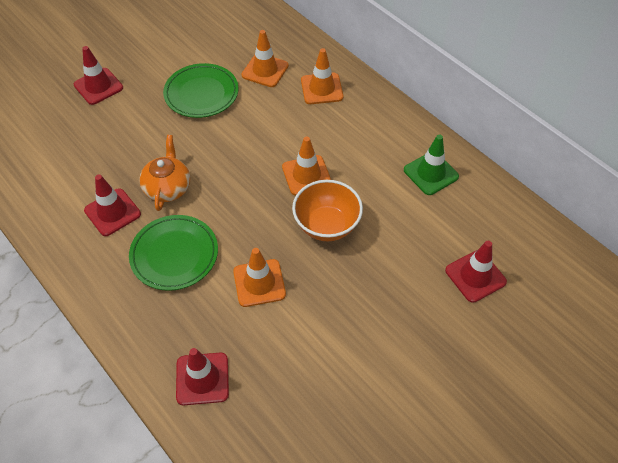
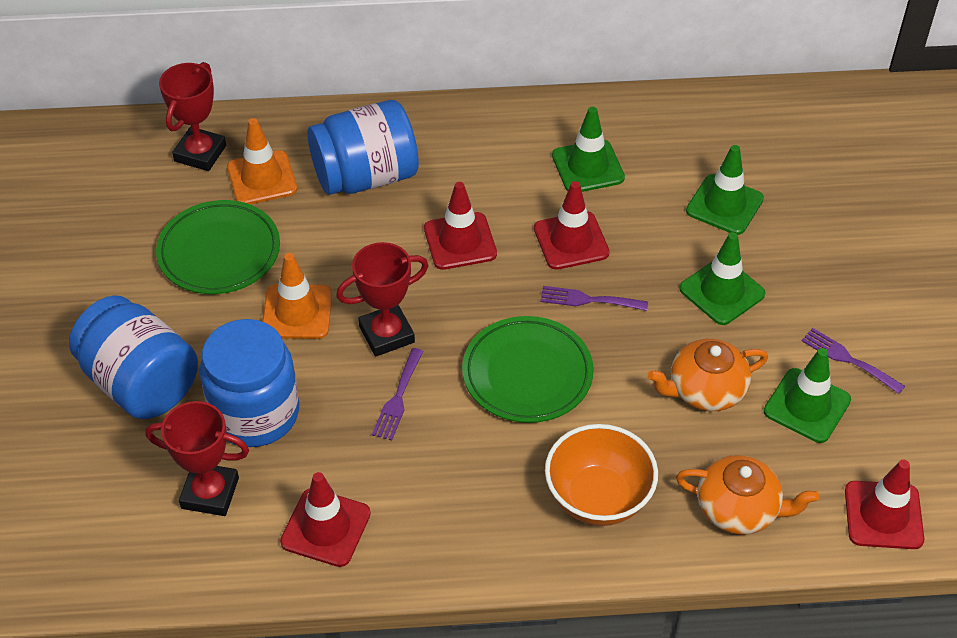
blue jar: 0 -> 3
green traffic cone: 1 -> 4
orange teapot: 1 -> 2
orange traffic cone: 4 -> 2
purple fork: 0 -> 3
red trophy: 0 -> 3

